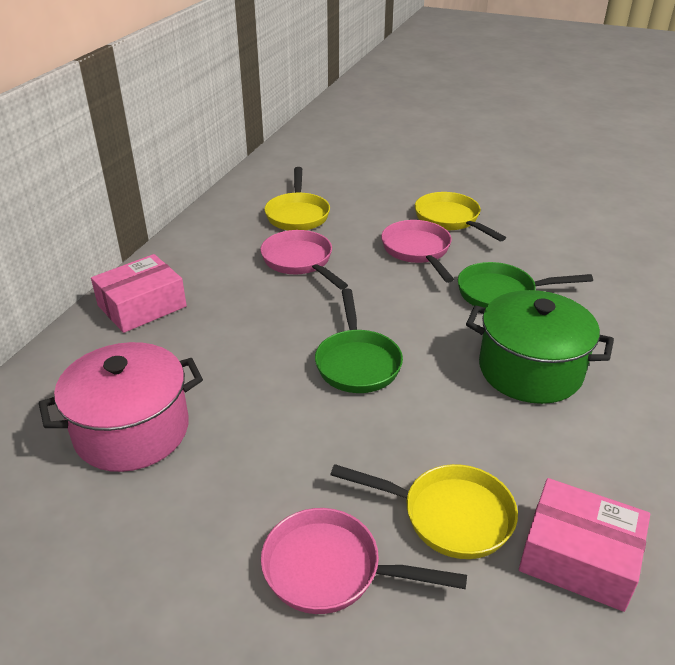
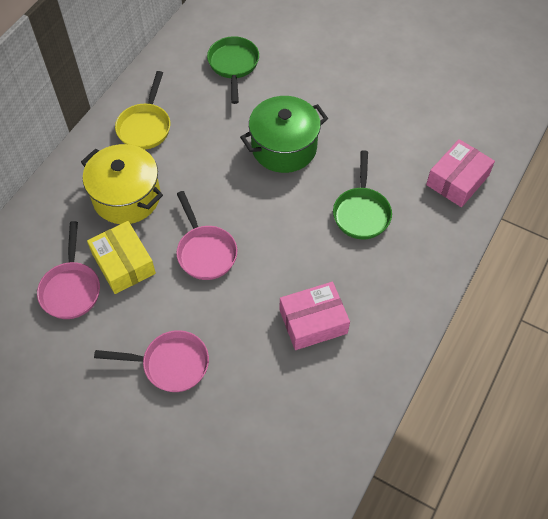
pink pot: 1 -> 0
yellow box: 0 -> 1
yellow pan: 3 -> 1
yellow pot: 0 -> 1

